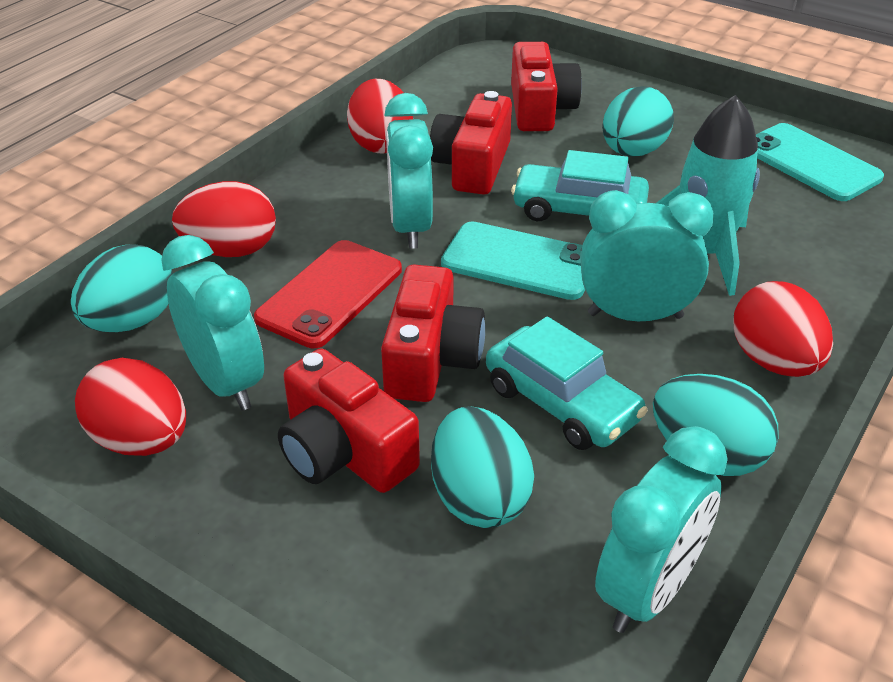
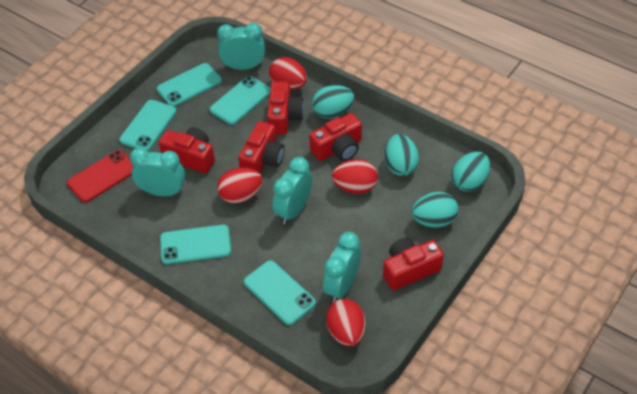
red camera: 4 -> 5
turquoise car: 2 -> 0
turquoise phone: 2 -> 5
turquoise rocket: 1 -> 0

